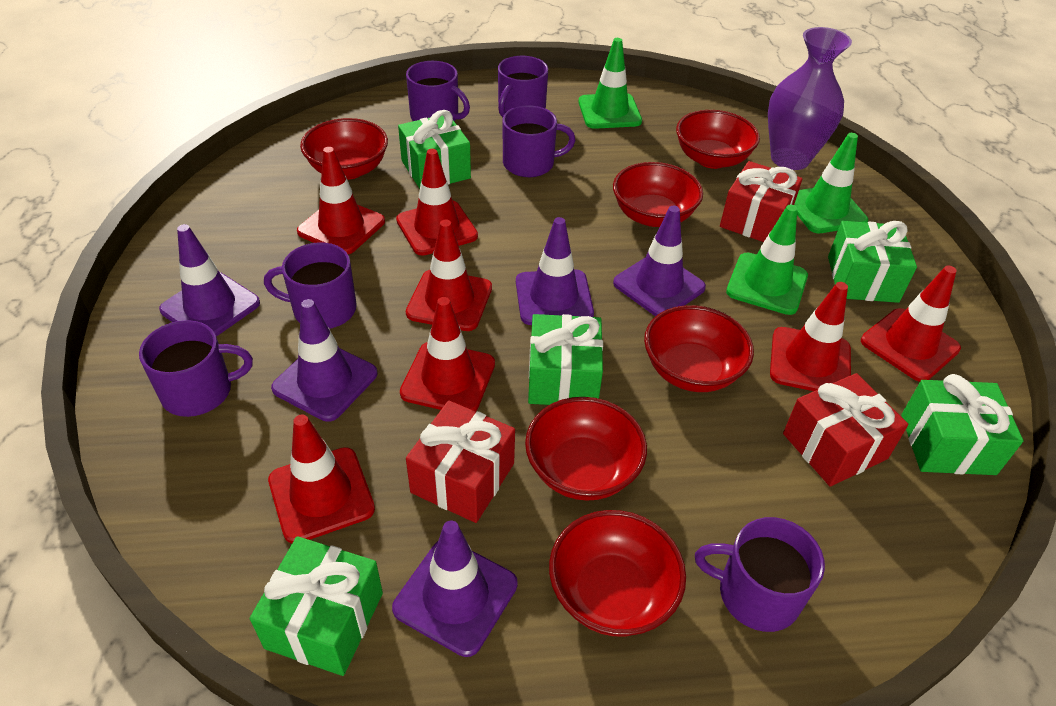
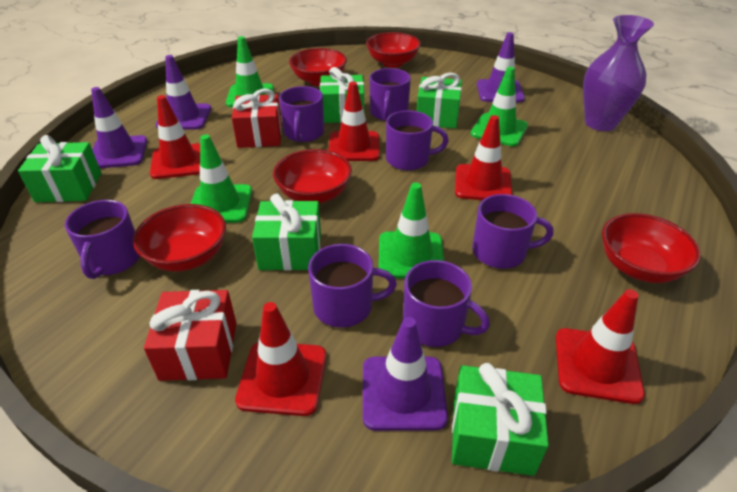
green traffic cone: 3 -> 4
purple mug: 6 -> 7
purple traffic cone: 5 -> 4
red bowl: 6 -> 5
red gift: 3 -> 2
red traffic cone: 7 -> 5

